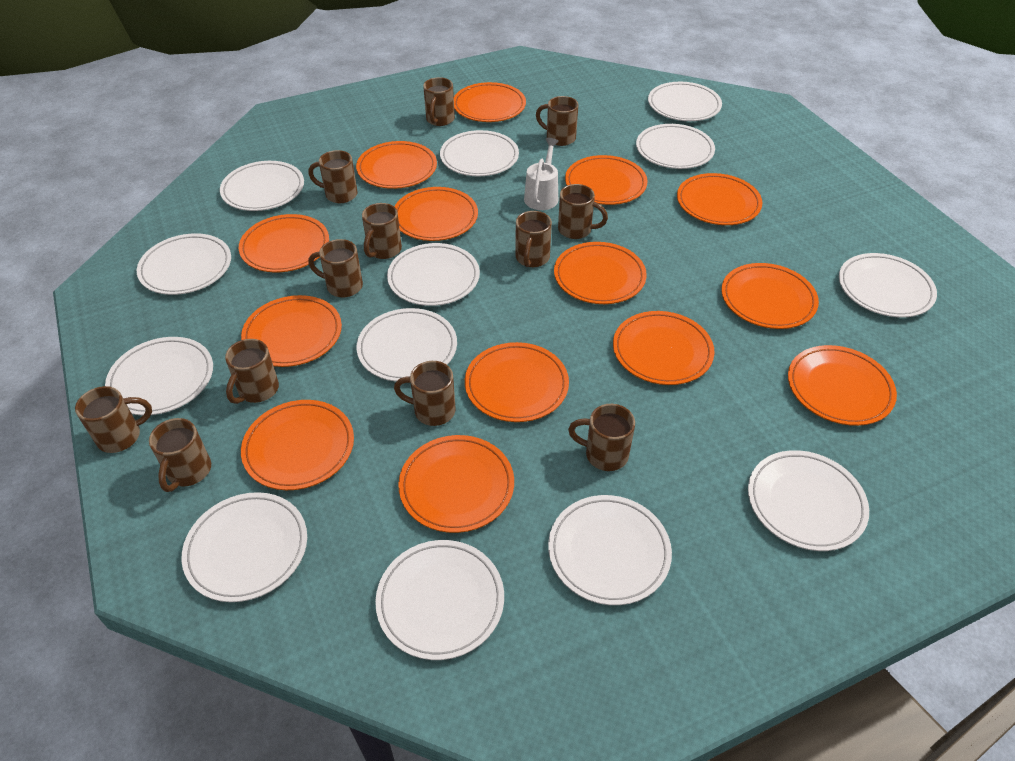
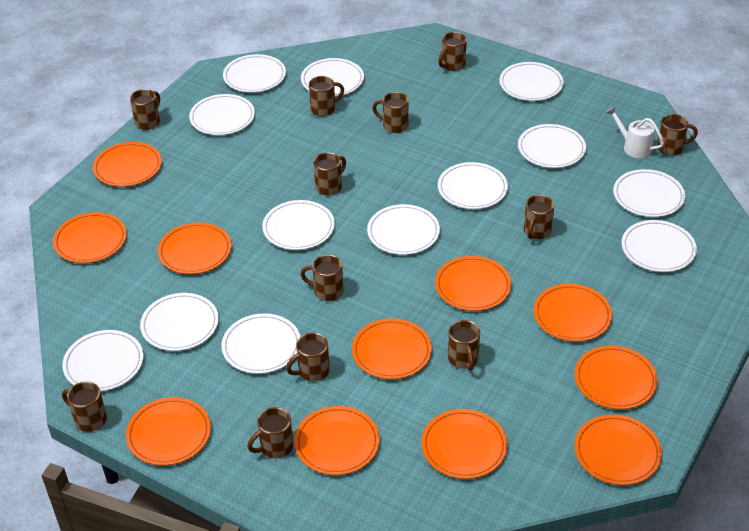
orange plate: 14 -> 11

